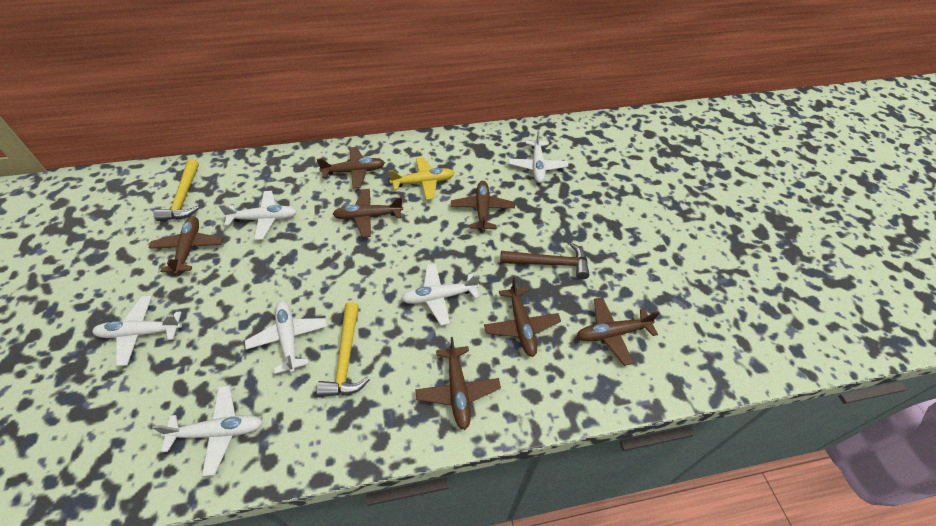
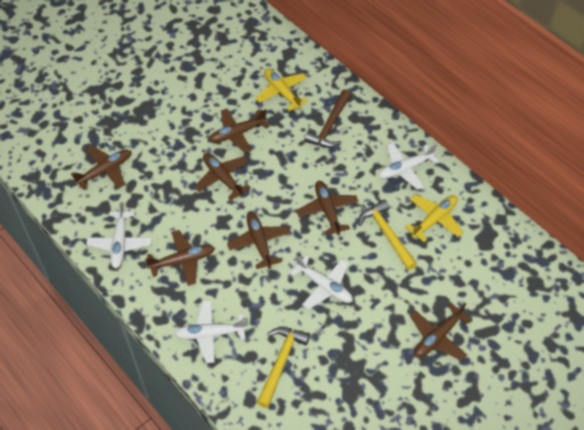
white plane: 6 -> 4
yellow plane: 1 -> 2

